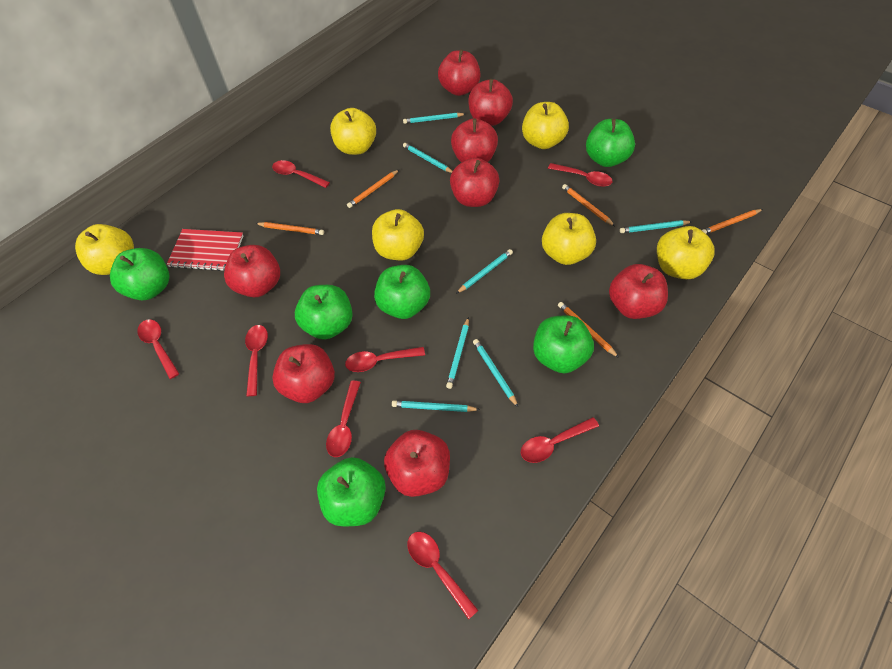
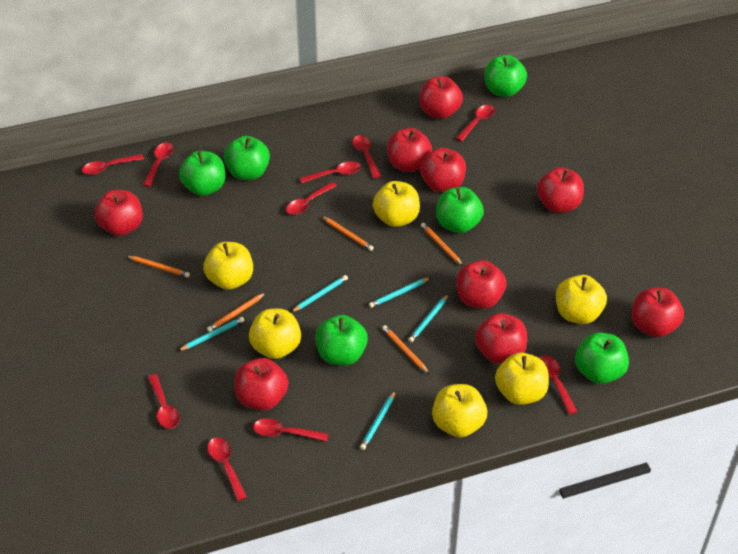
red apple: 8 -> 9
red notebook: 1 -> 0
red spoon: 8 -> 10
turquoise pencil: 7 -> 5

